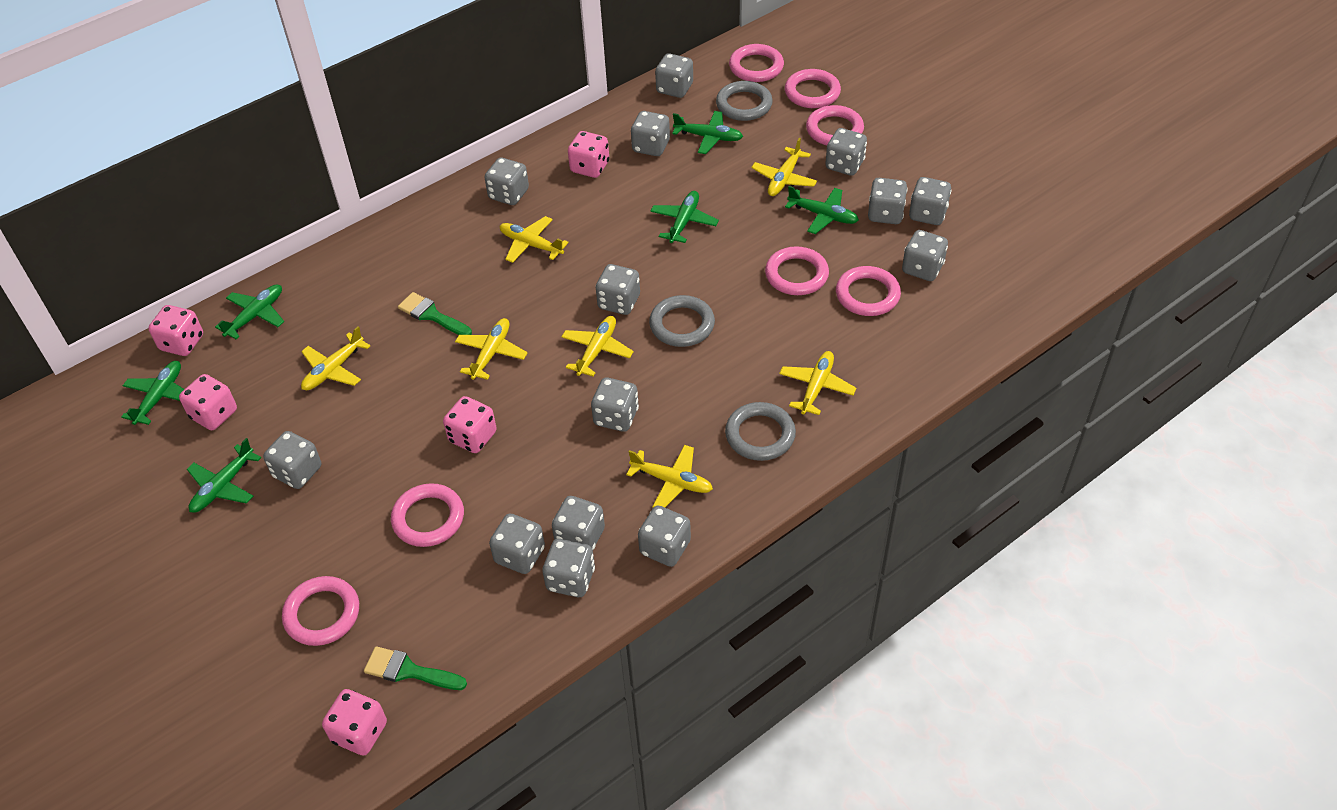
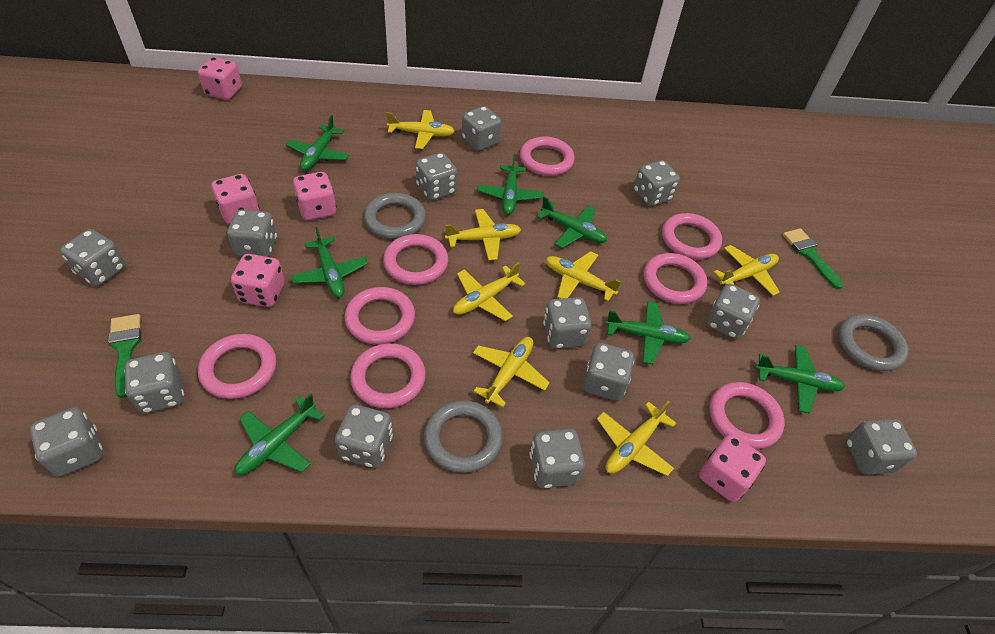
green plane: 6 -> 7
grey dice: 14 -> 13
pink ring: 7 -> 8

